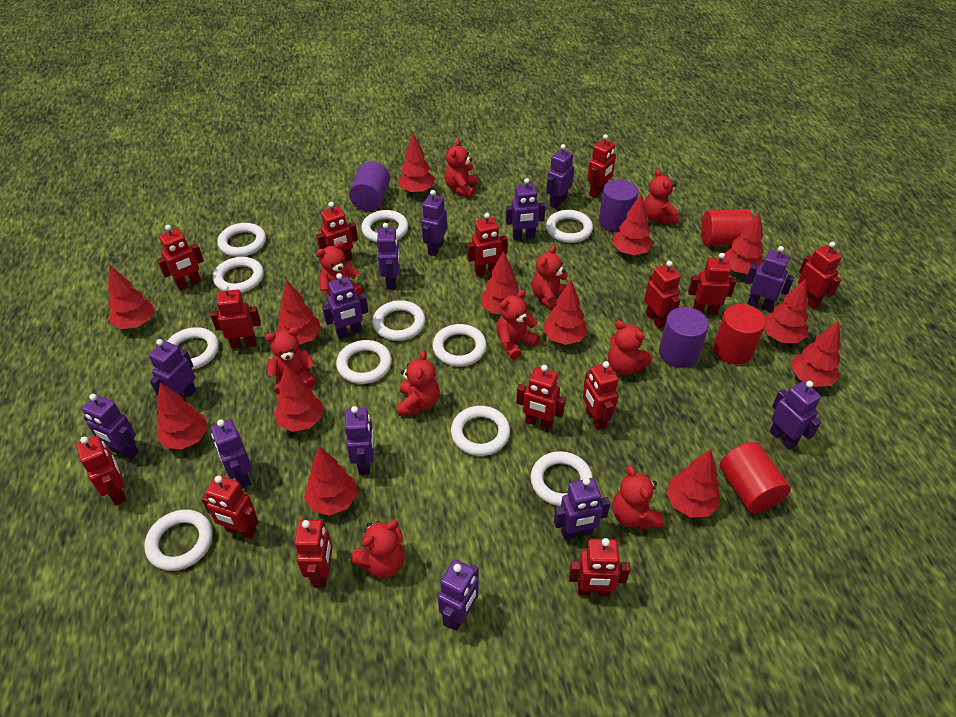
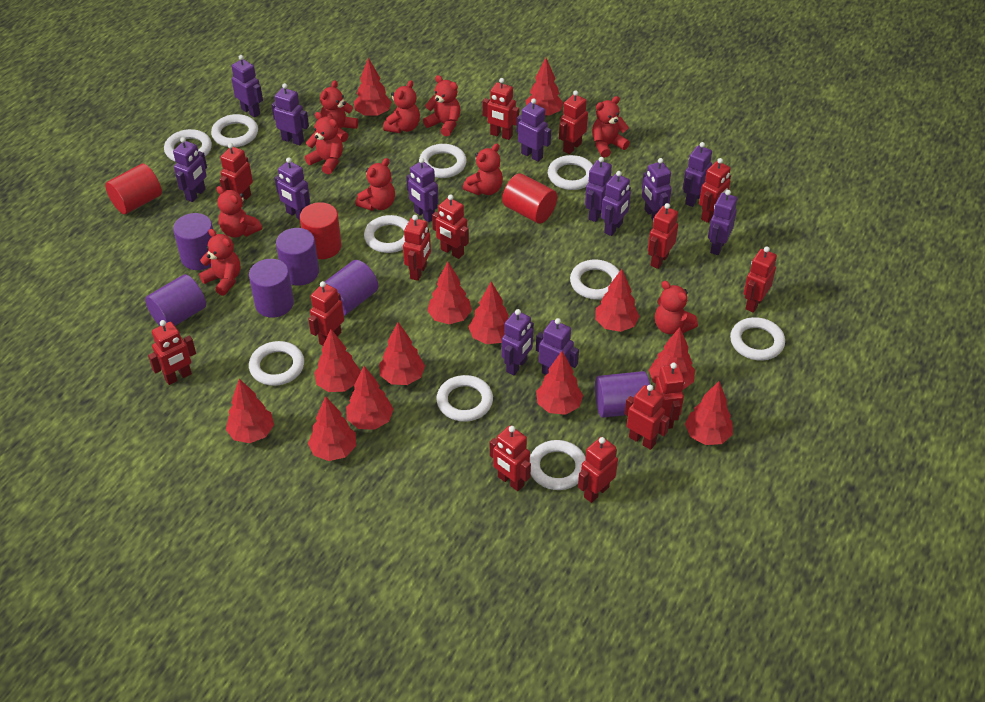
purple cylinder: 3 -> 6
white ring: 11 -> 10

